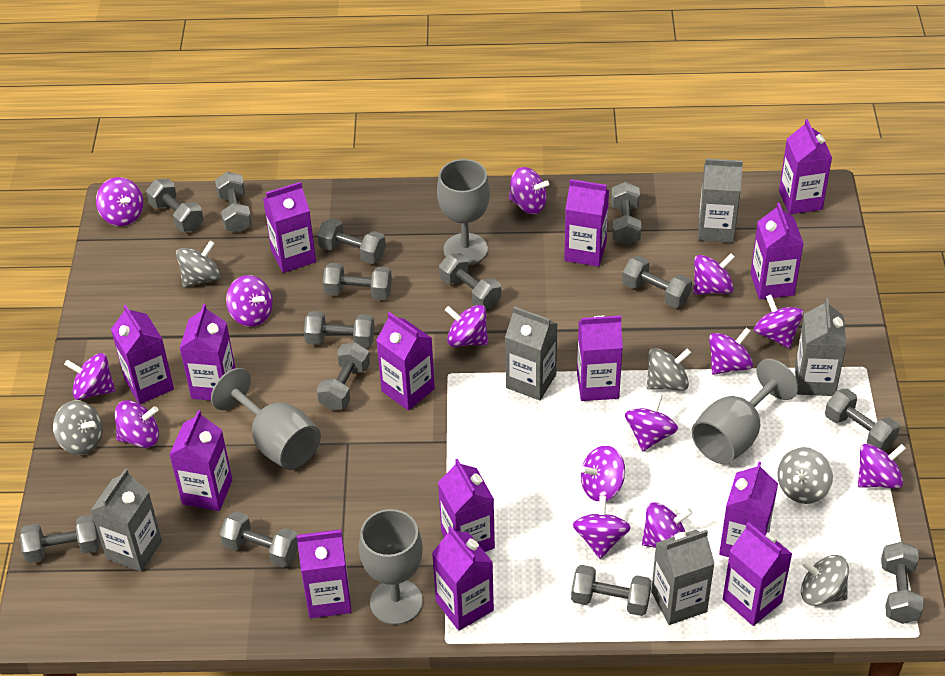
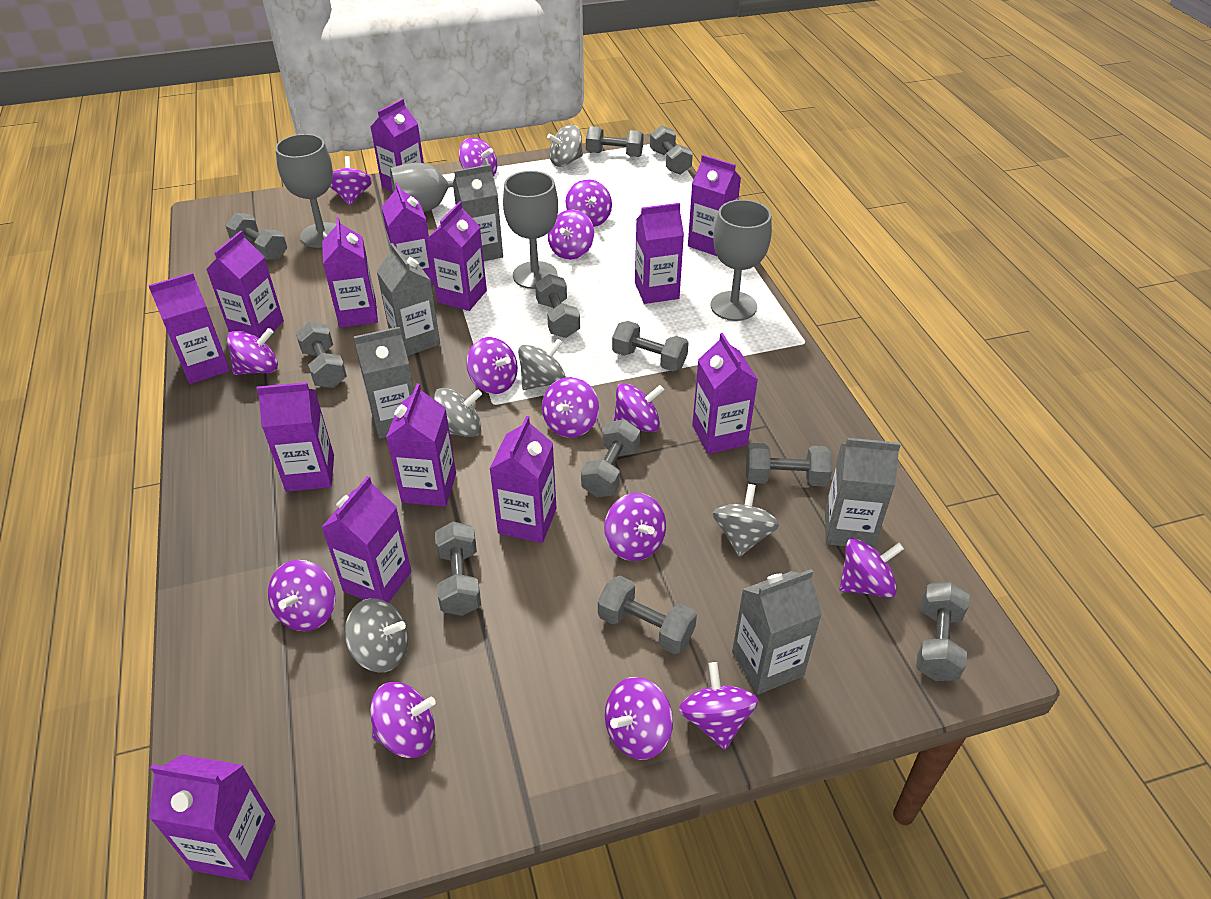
grey dumbbell: 14 -> 11

